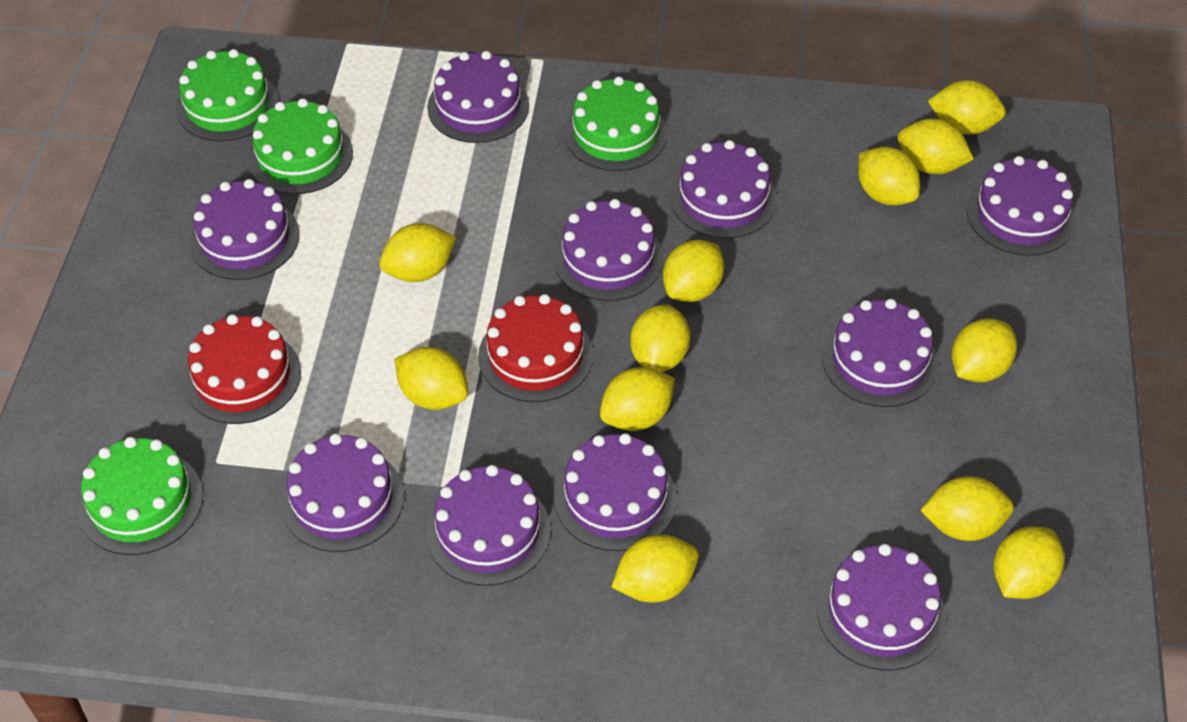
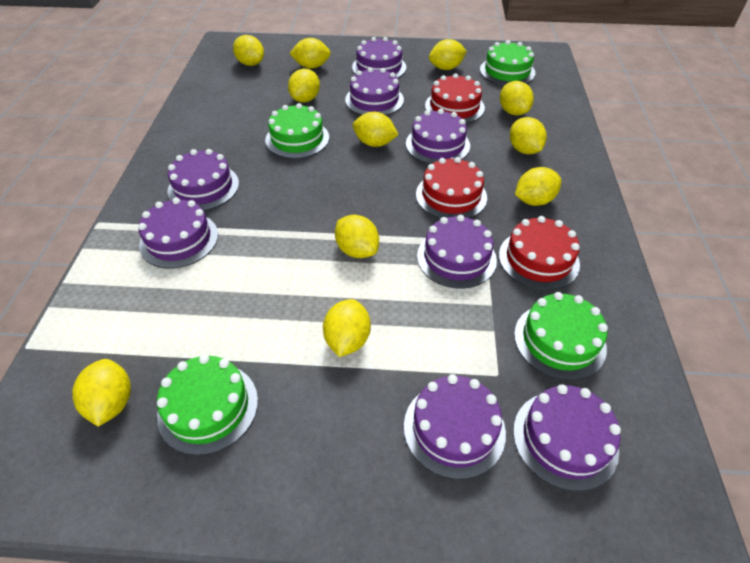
purple cake: 10 -> 8
red cake: 2 -> 3
yellow lemon: 12 -> 11

